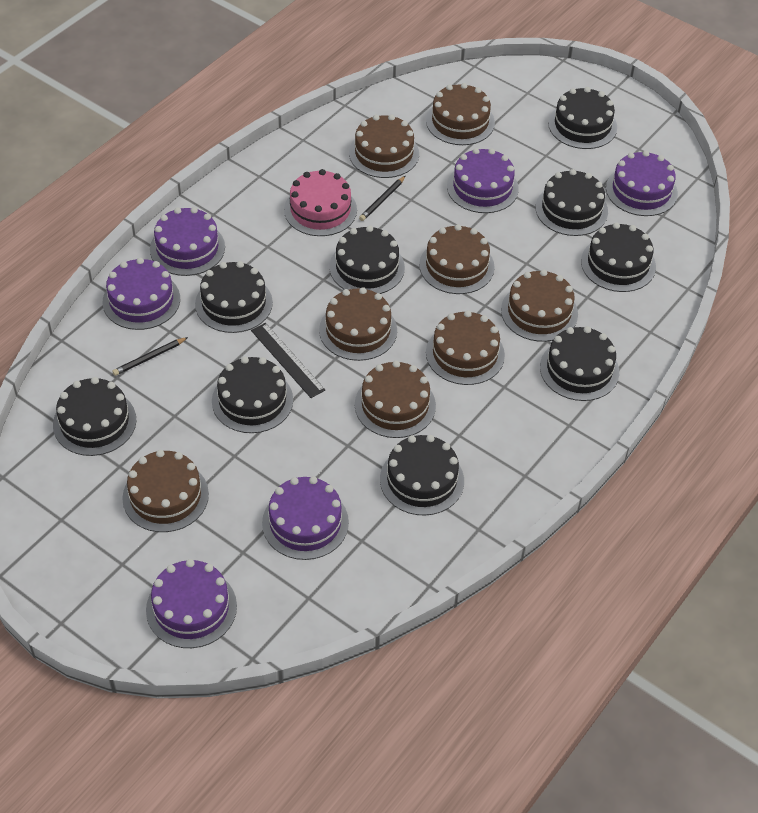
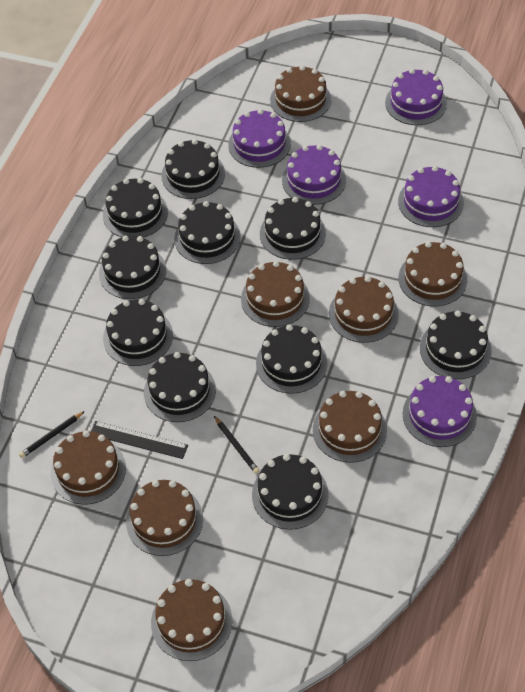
black cake: 9 -> 10
pink cake: 1 -> 0
purple cake: 6 -> 5

